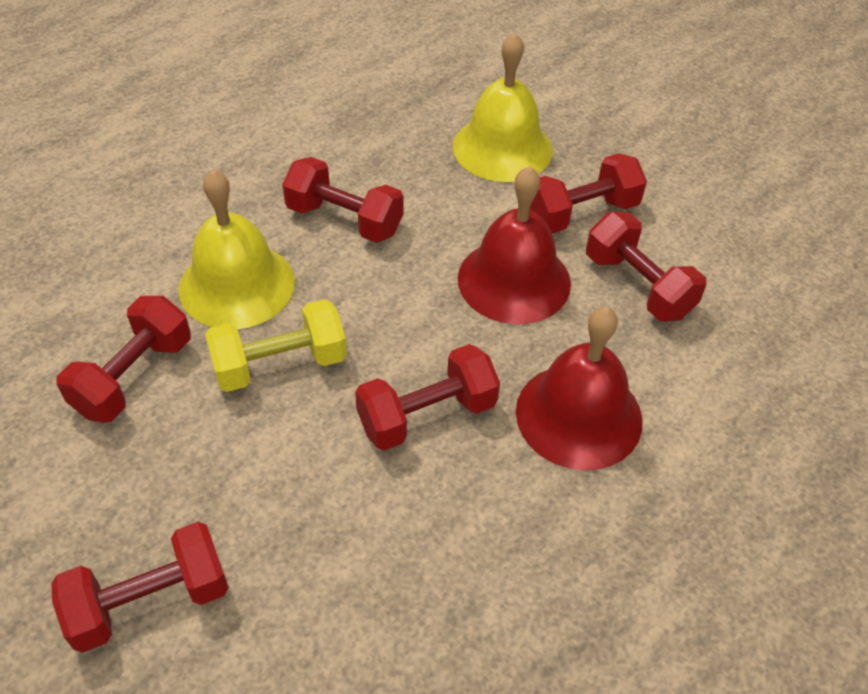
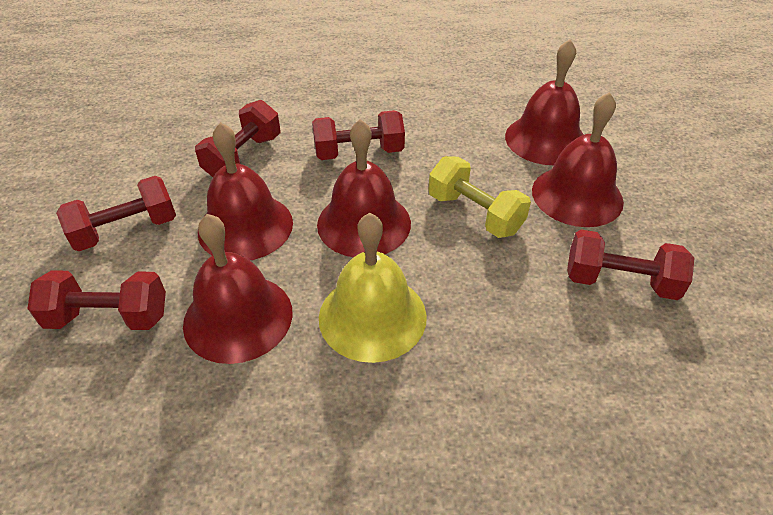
red bell: 2 -> 5
red dumbbell: 6 -> 5
yellow bell: 2 -> 1

